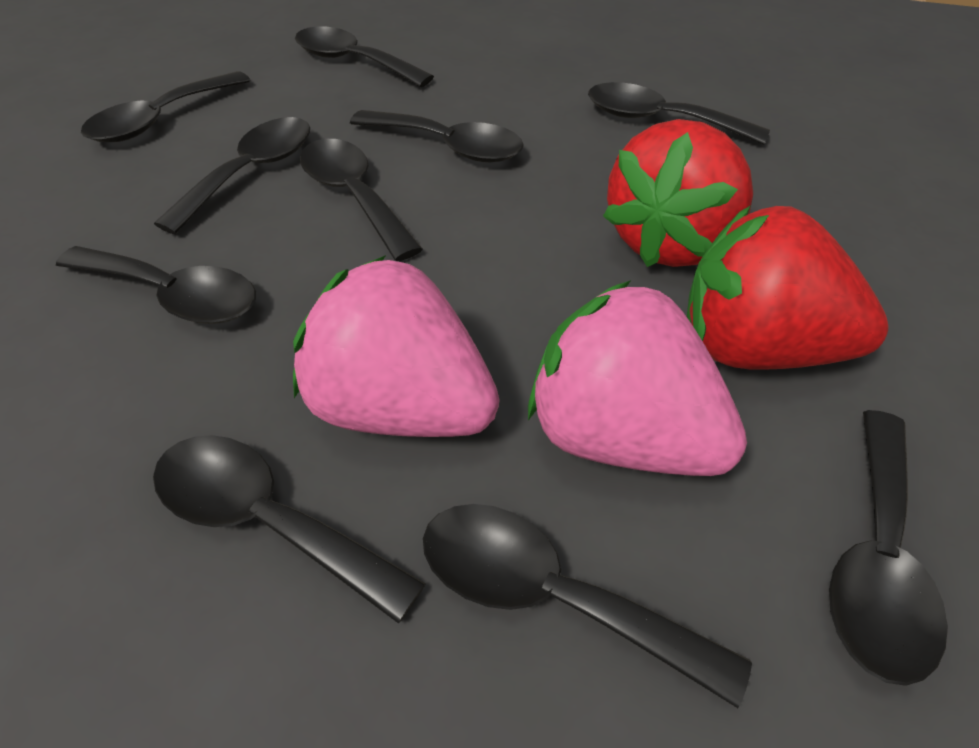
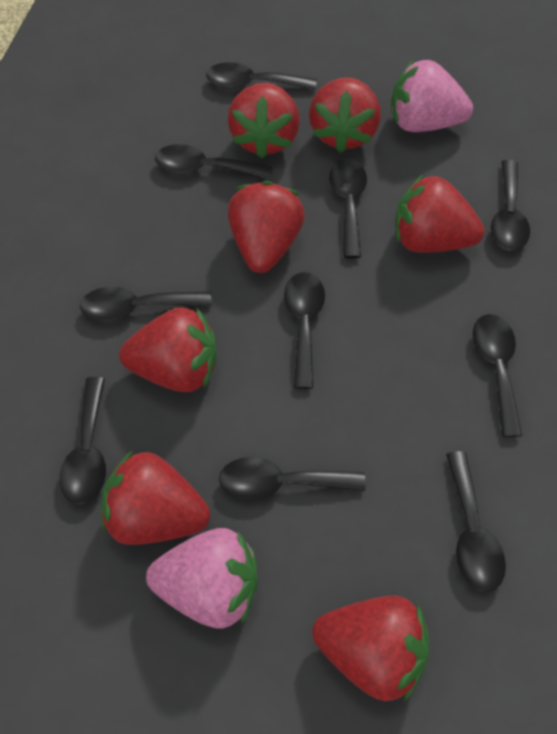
red strawberry: 2 -> 7

